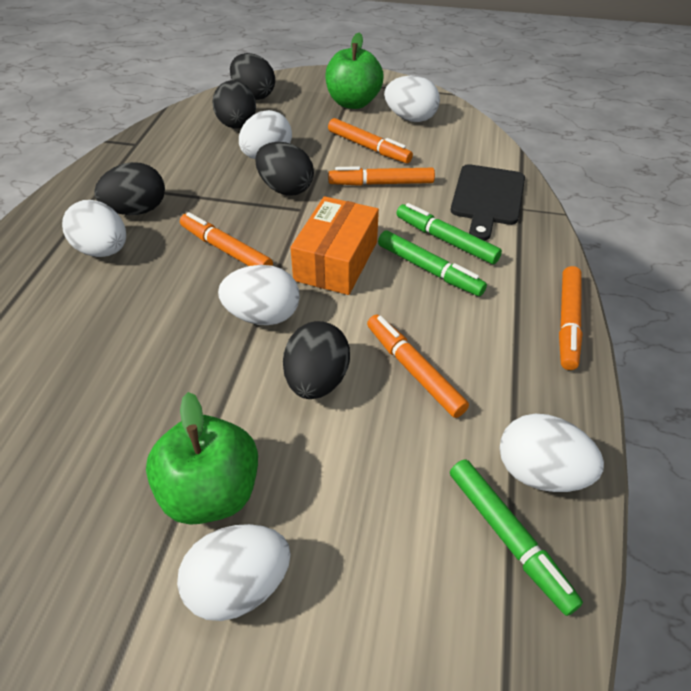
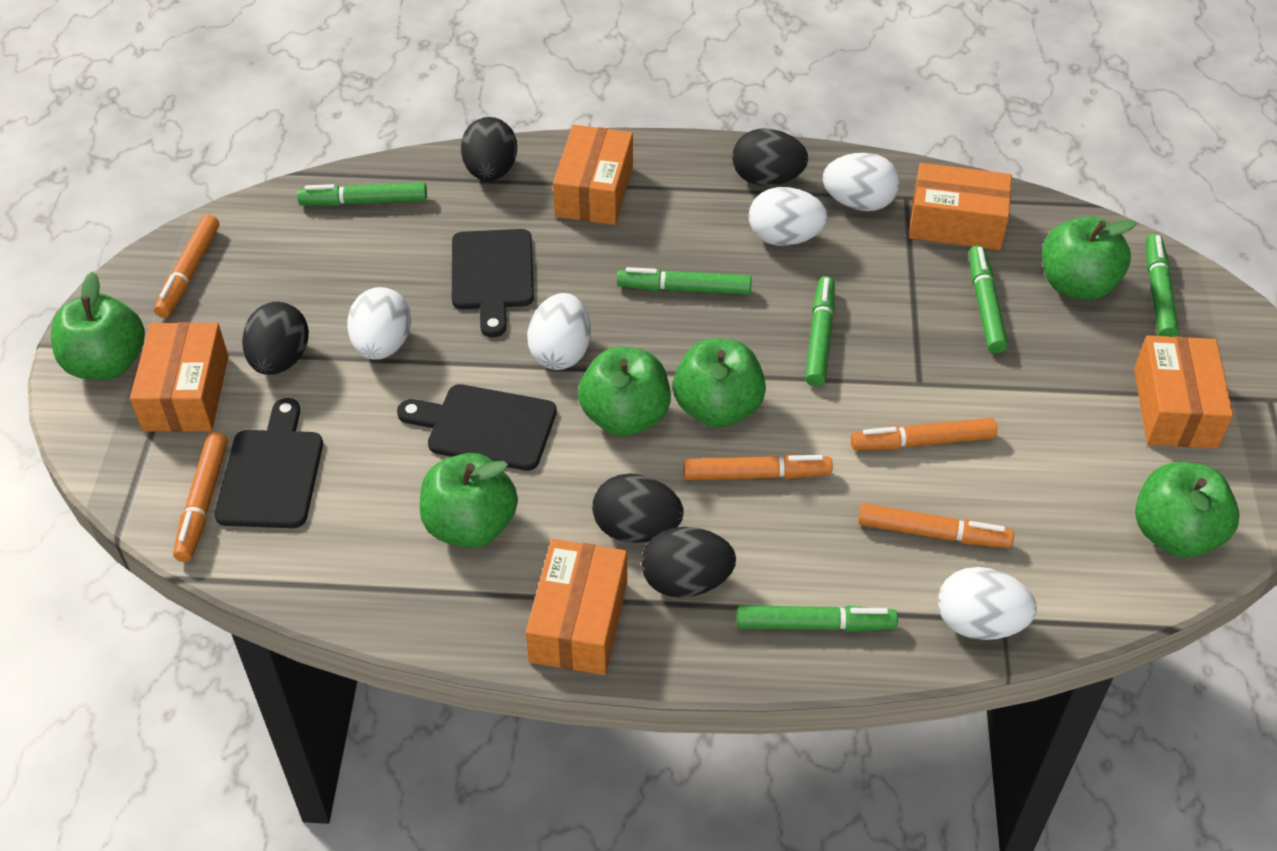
black cutting board: 1 -> 3
green apple: 2 -> 6
green marker: 3 -> 6
orange box: 1 -> 5
white egg: 6 -> 5

